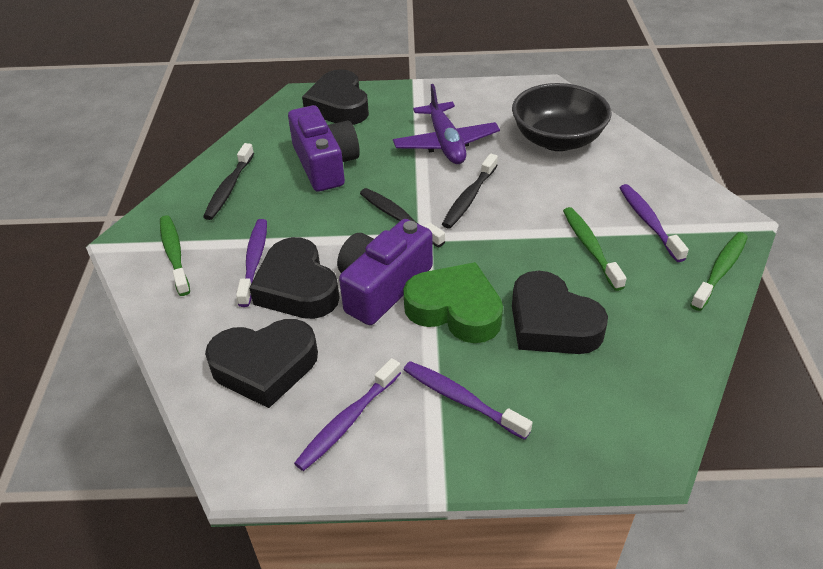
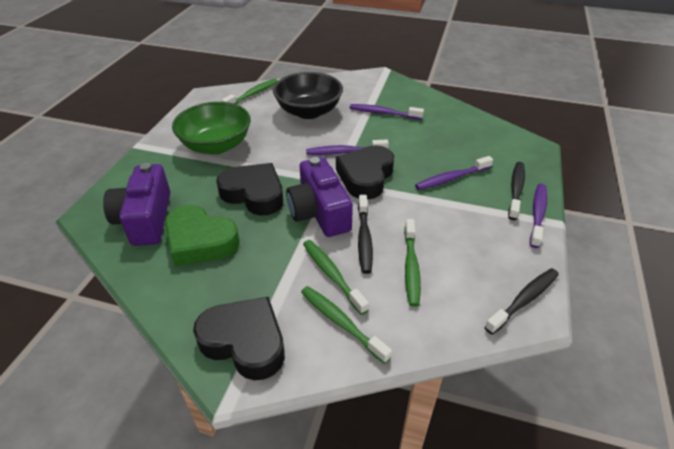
black heart: 4 -> 3
green bowl: 0 -> 1
green toothbrush: 3 -> 4
purple plane: 1 -> 0

